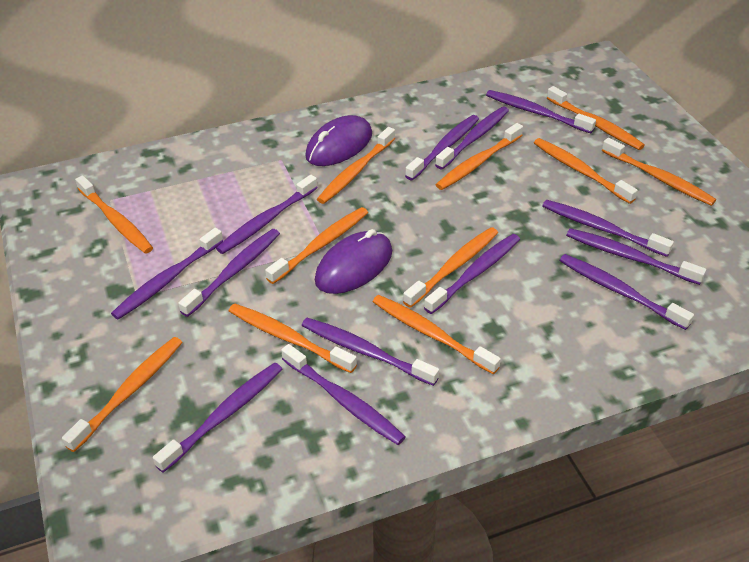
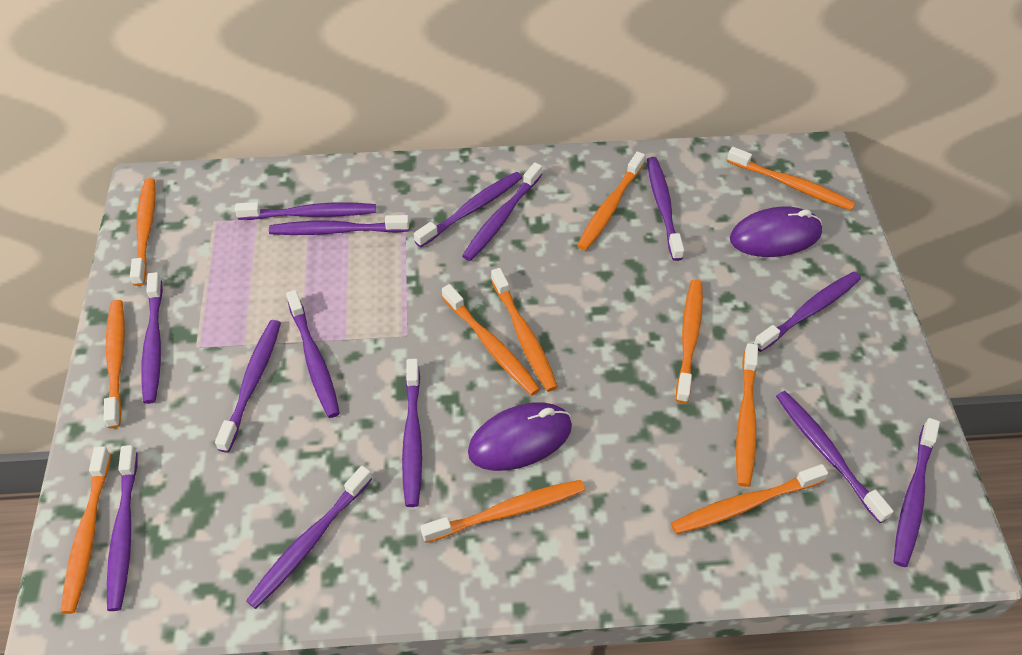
purple toothbrush: 13 -> 14

